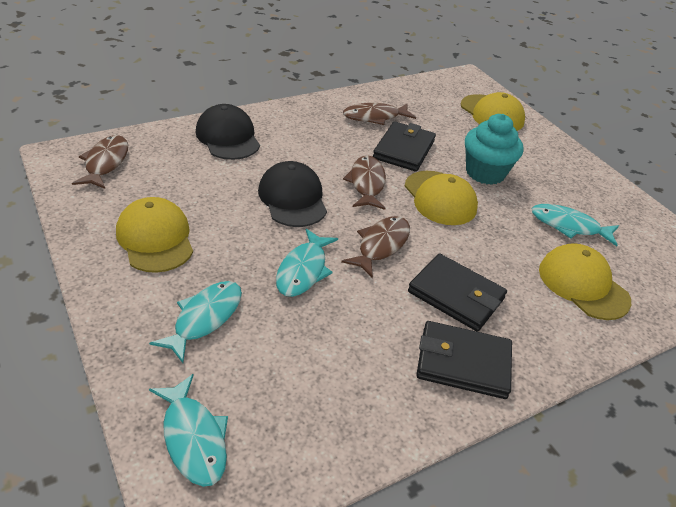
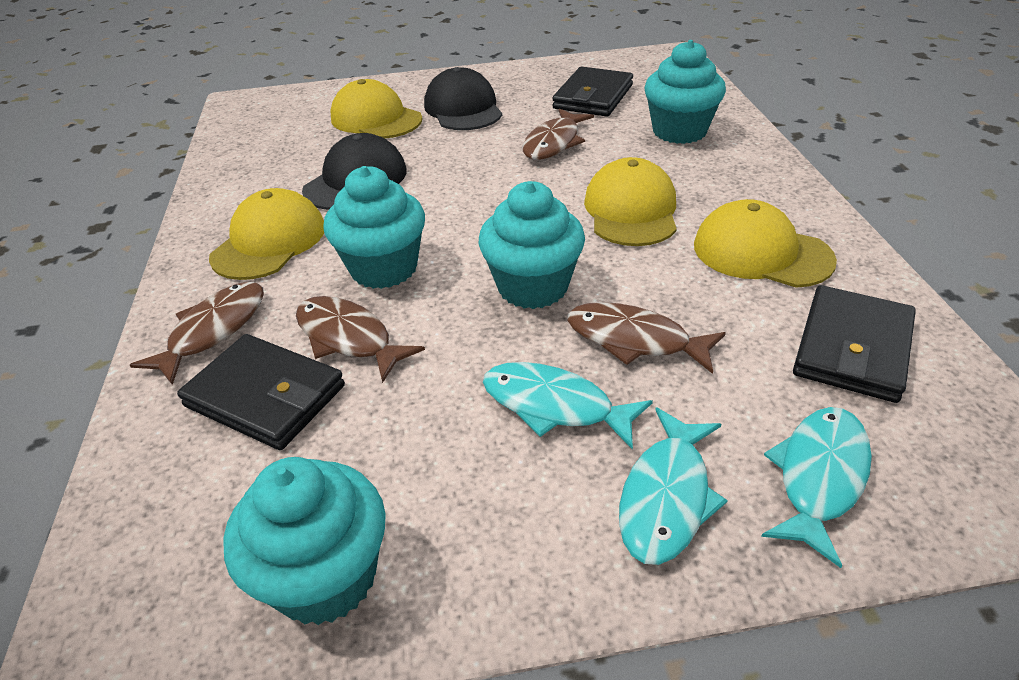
turquoise cupcake: 1 -> 4
turquoise fish: 4 -> 3

